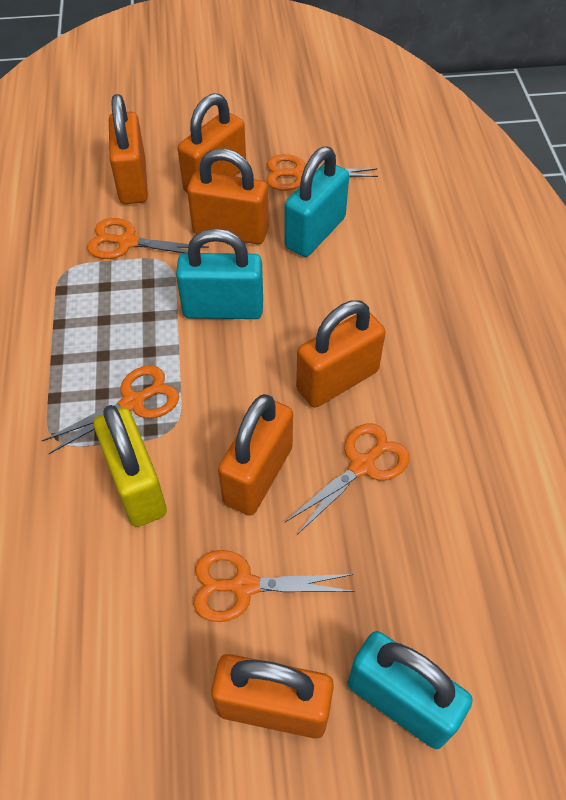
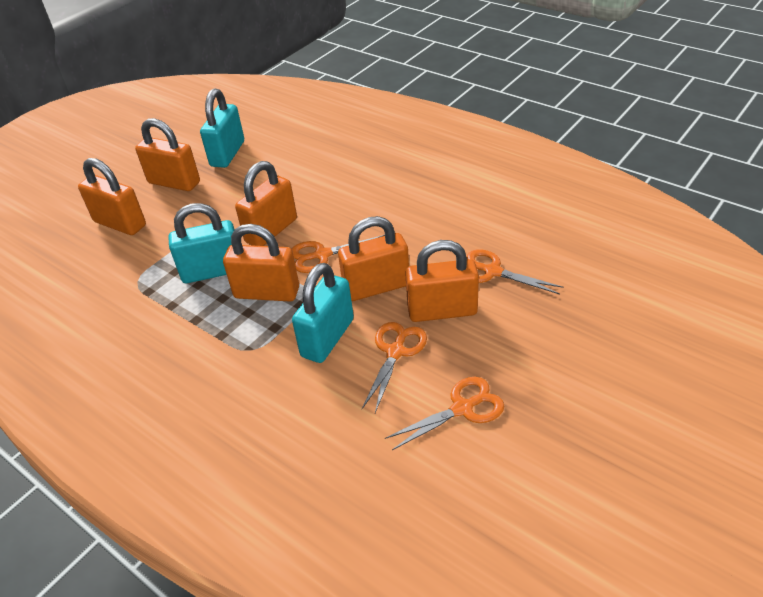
orange scissors: 5 -> 4
yellow padlock: 1 -> 0

